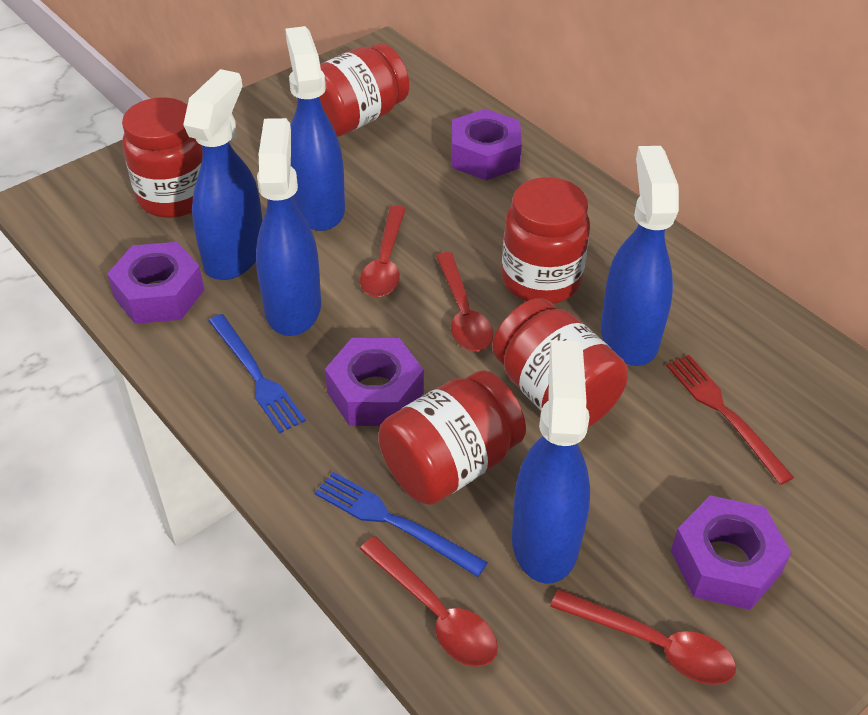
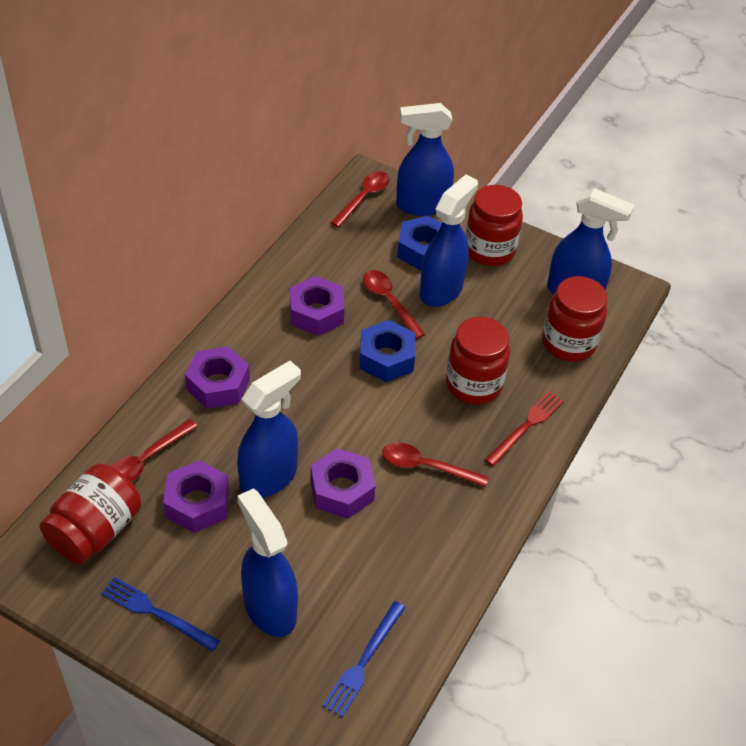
blue nut: 0 -> 2
red jar: 5 -> 4

